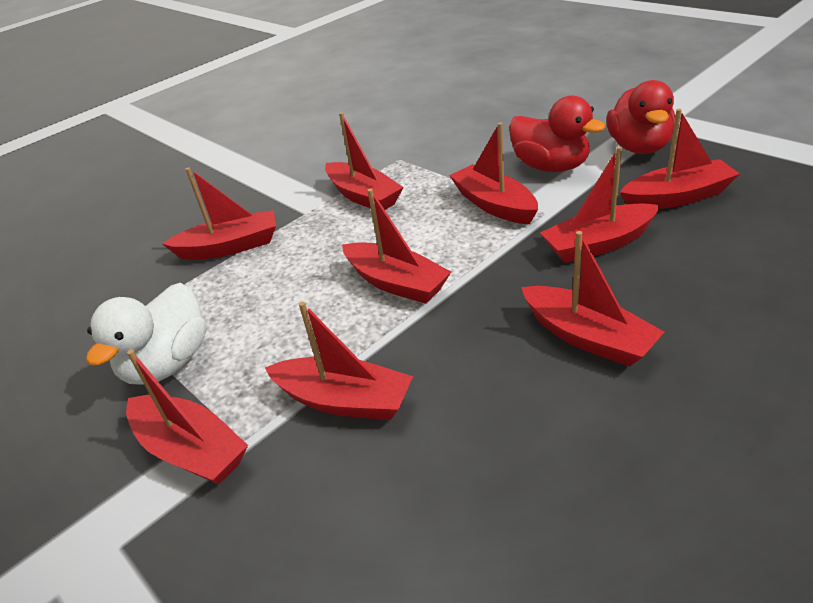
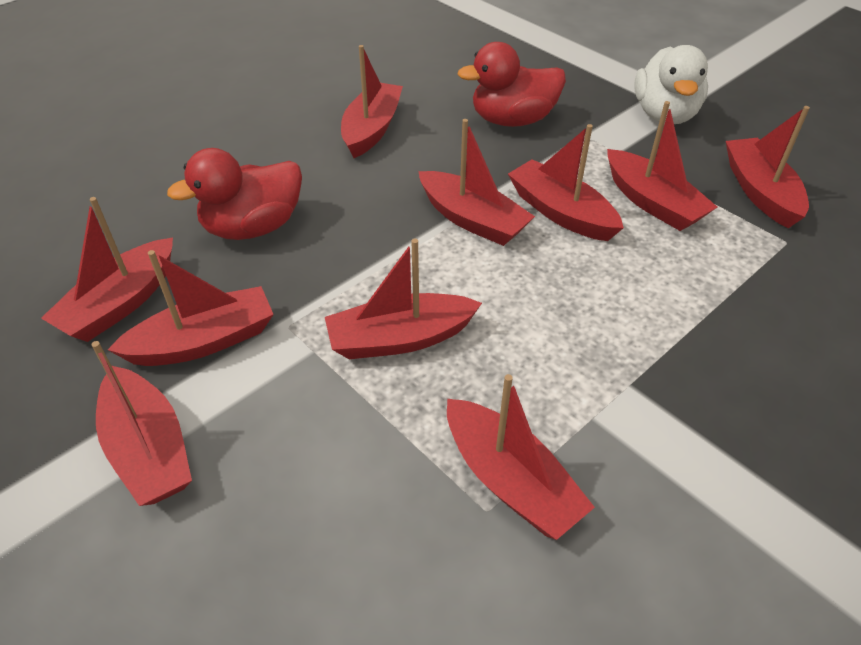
red boat: 9 -> 10

